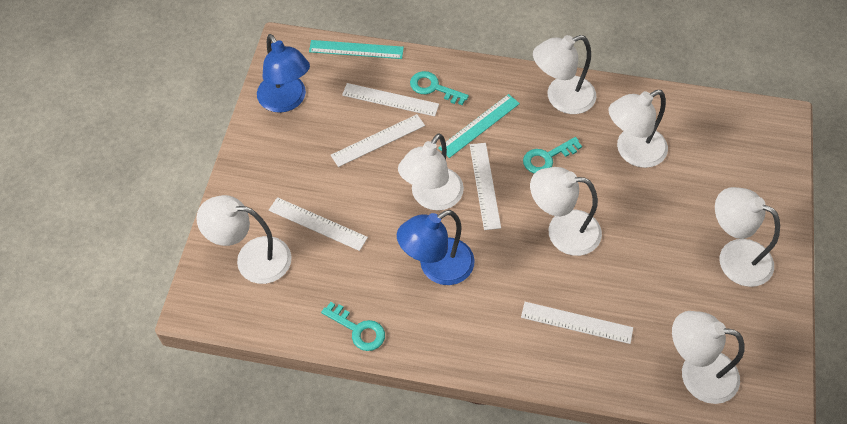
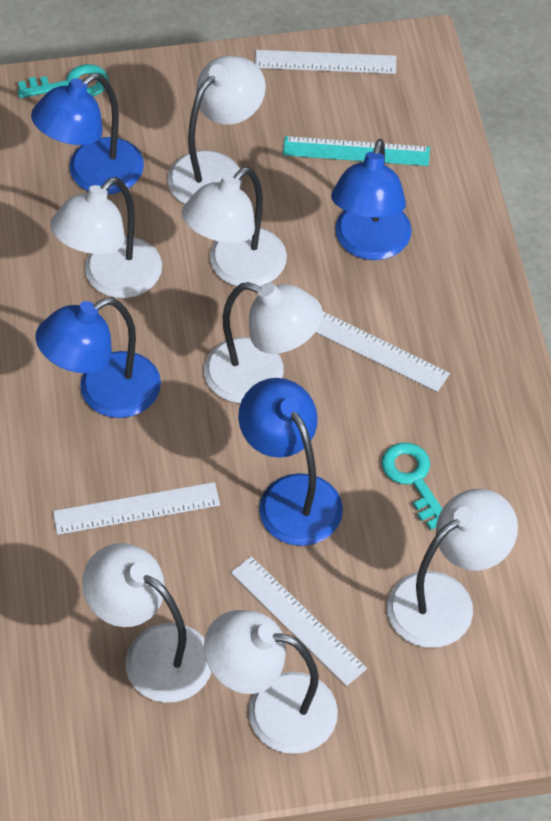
blue lamp: 2 -> 4
turquoise key: 3 -> 2
turquoise ruler: 2 -> 1
white ruler: 5 -> 4

